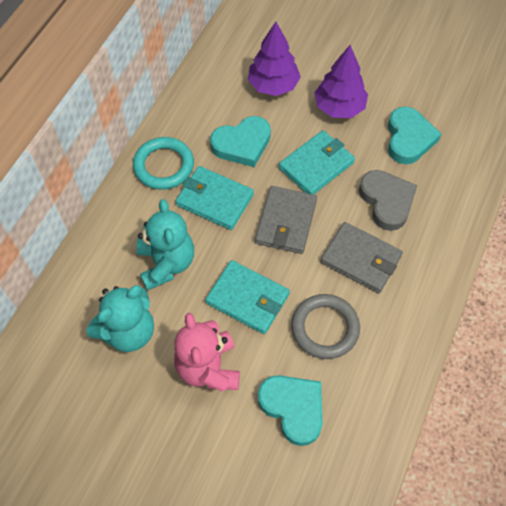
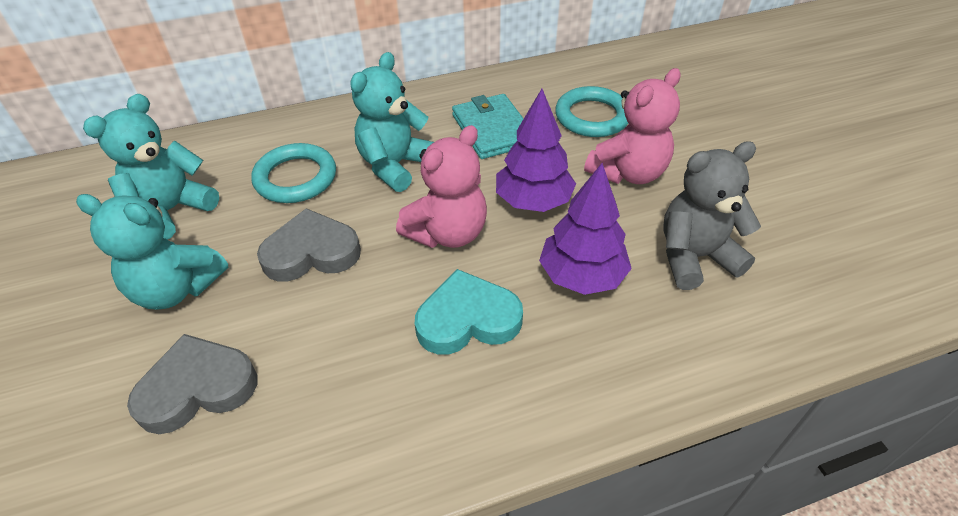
grey heart: 1 -> 2
grey ring: 1 -> 0
grey teddy bear: 0 -> 1
grey wallet: 2 -> 0
pink teddy bear: 1 -> 2
turquoise heart: 3 -> 1
turquoise ring: 1 -> 2
turquoise teddy bear: 2 -> 3
turquoise wallet: 3 -> 1

